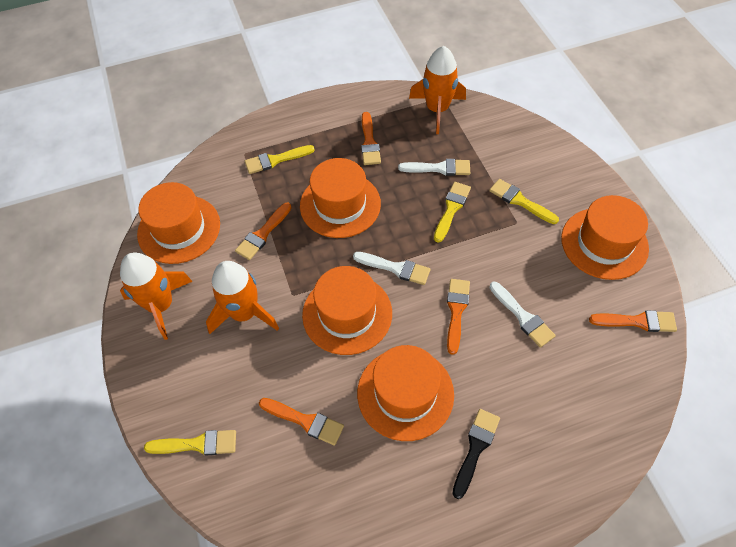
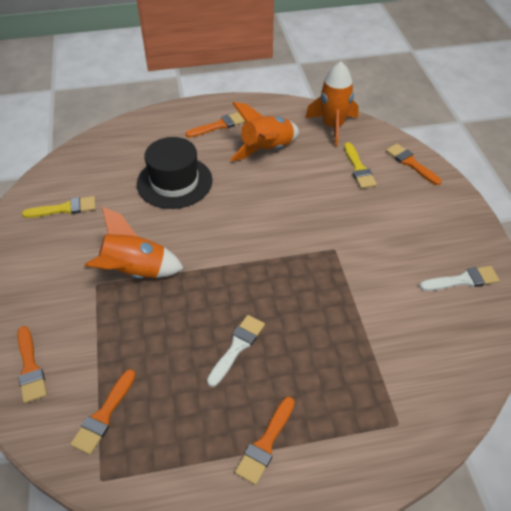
black brush: 1 -> 0
black hat: 0 -> 1
orange hat: 5 -> 0
white brush: 3 -> 2
yellow brush: 4 -> 2

